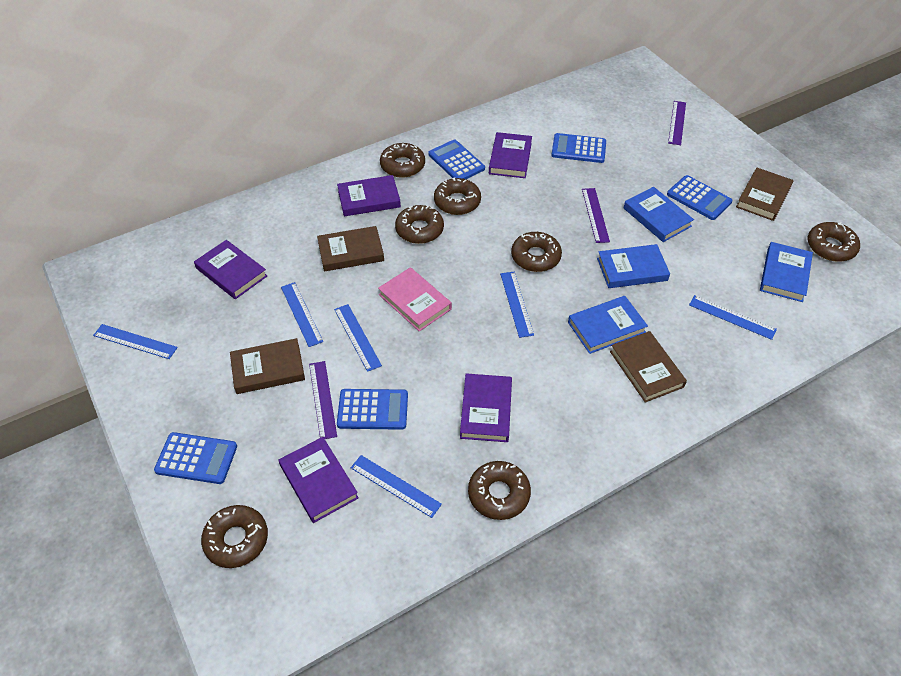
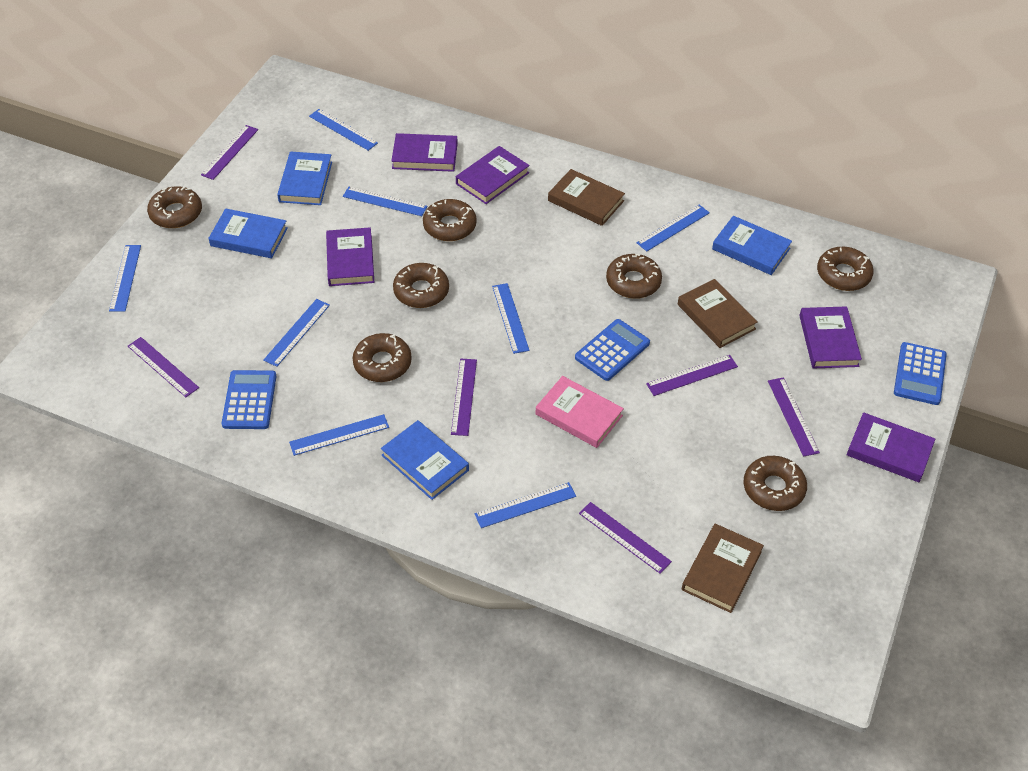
blue calculator: 5 -> 3
blue ruler: 6 -> 8
brown book: 4 -> 3
purple ruler: 3 -> 6

